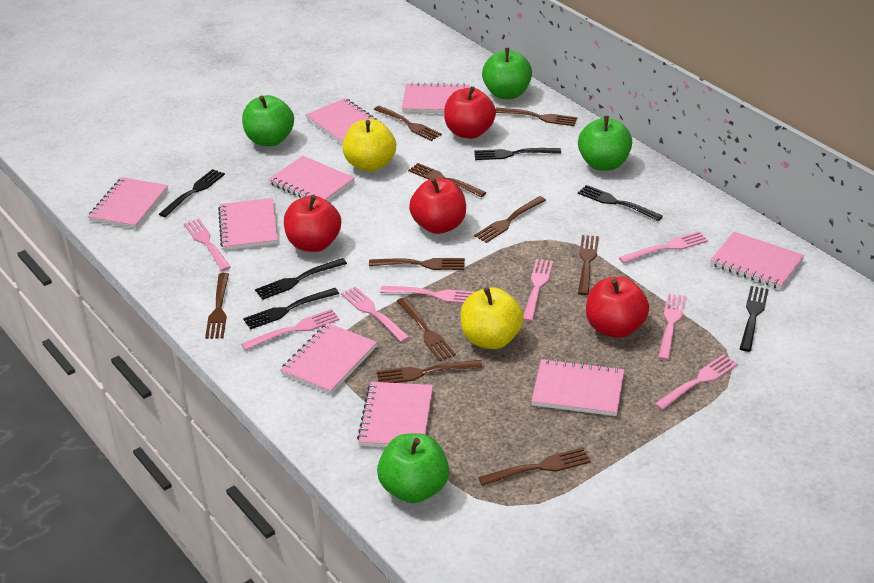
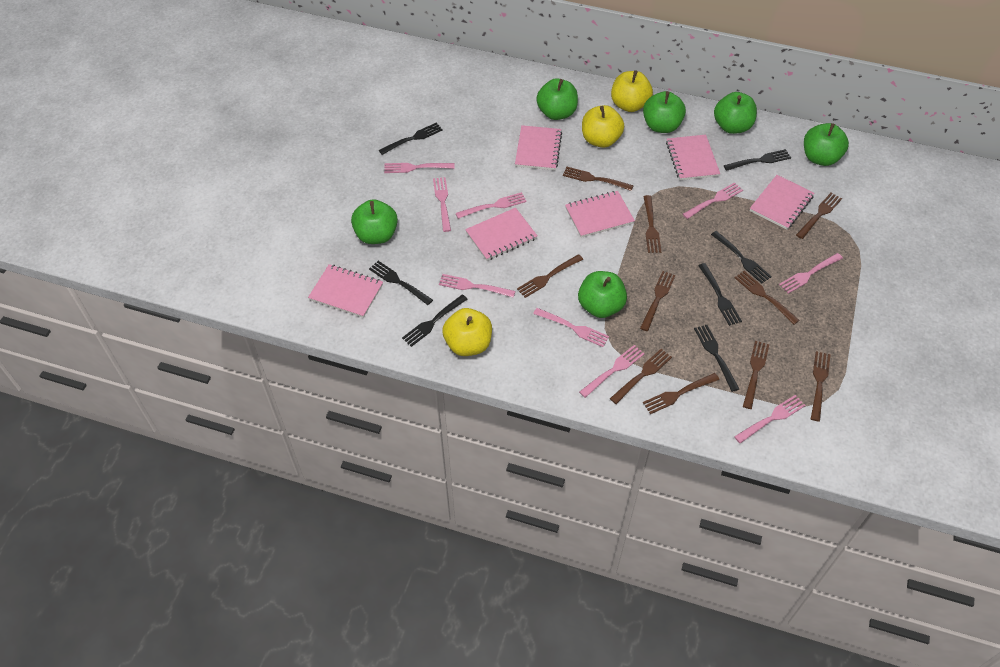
black fork: 6 -> 7
green apple: 4 -> 6
pink fork: 8 -> 9
pink notebook: 9 -> 6
red apple: 4 -> 0
yellow apple: 2 -> 3

